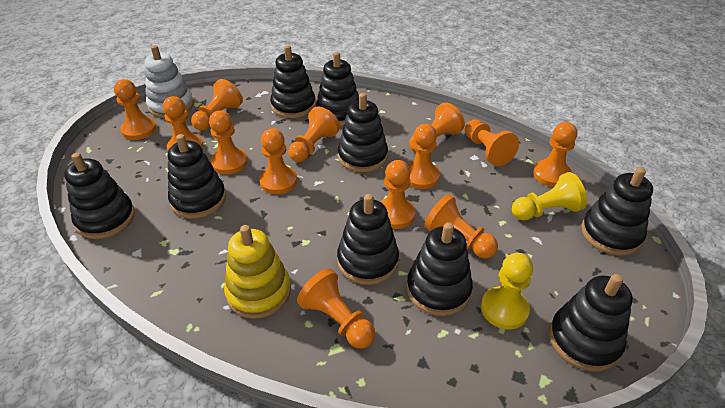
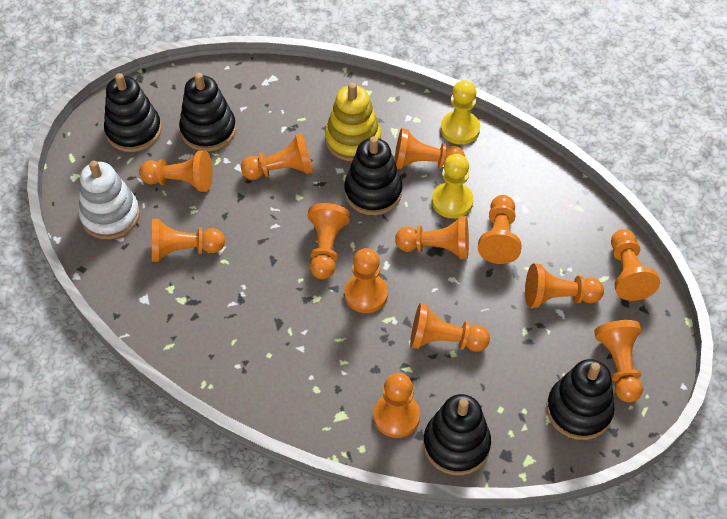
black stacking toy: 9 -> 5

